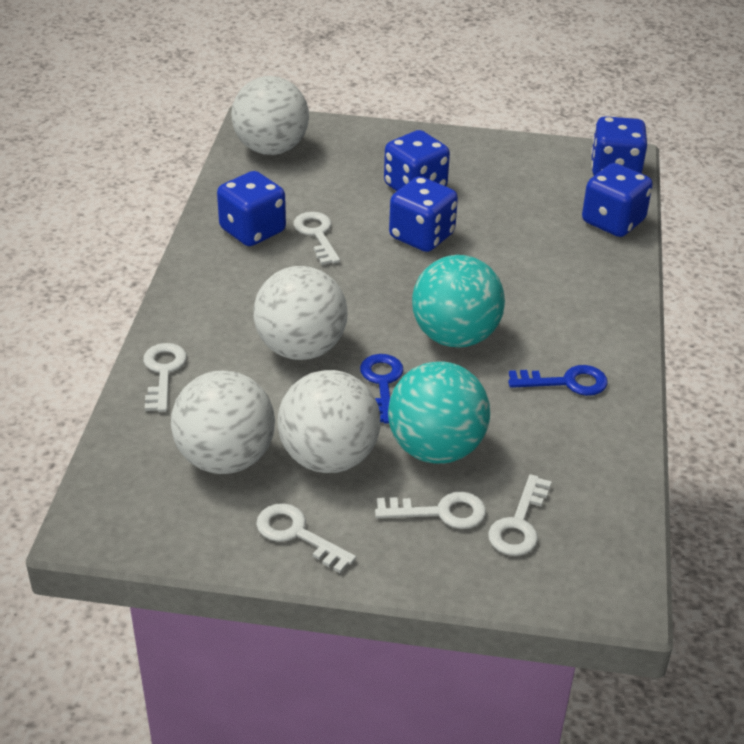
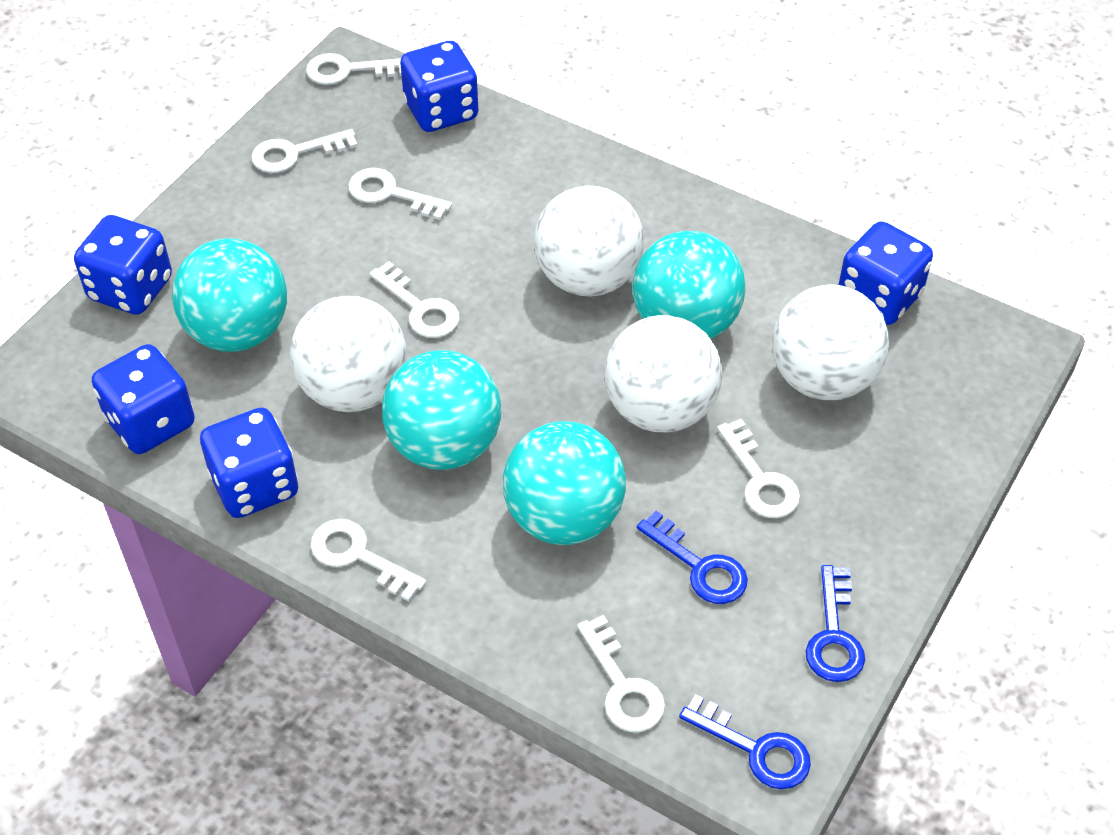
blue key: 2 -> 3
turquoise ball: 2 -> 4
white key: 5 -> 7

